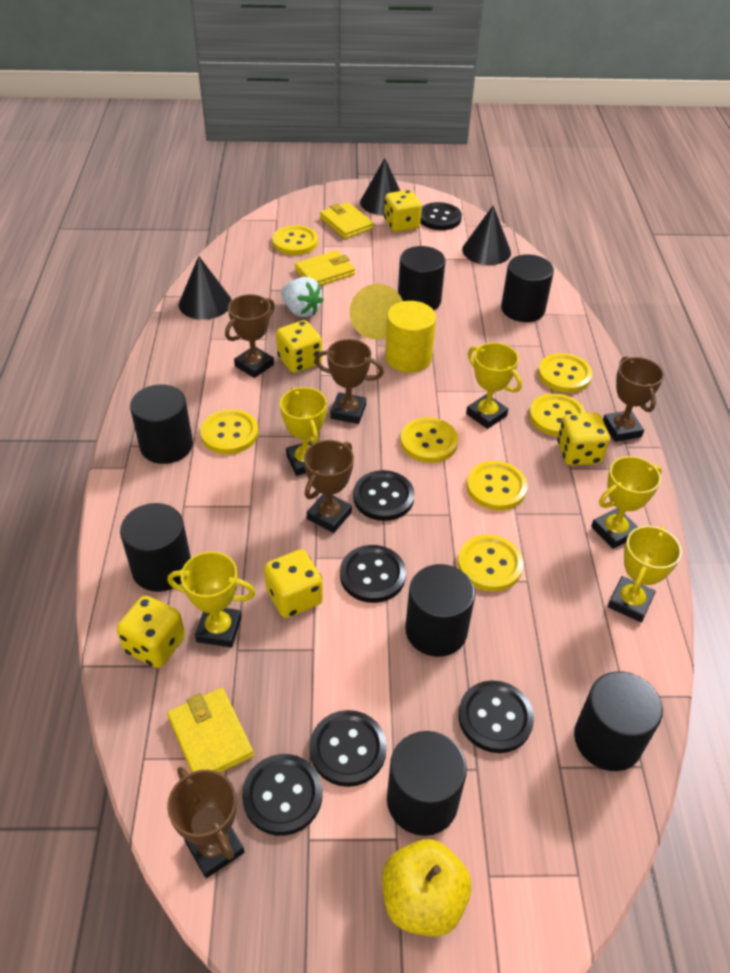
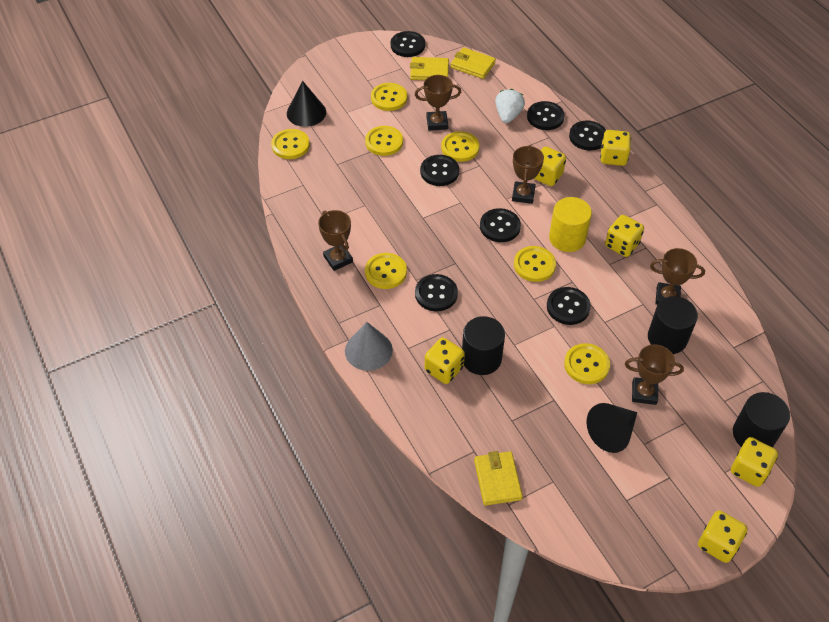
black button: 6 -> 7
black cone: 3 -> 2
black cylinder: 7 -> 3
grey cone: 0 -> 1
yellow apple: 1 -> 0
yellow cone: 1 -> 0
yellow dice: 5 -> 6
yellow trophy: 5 -> 0

